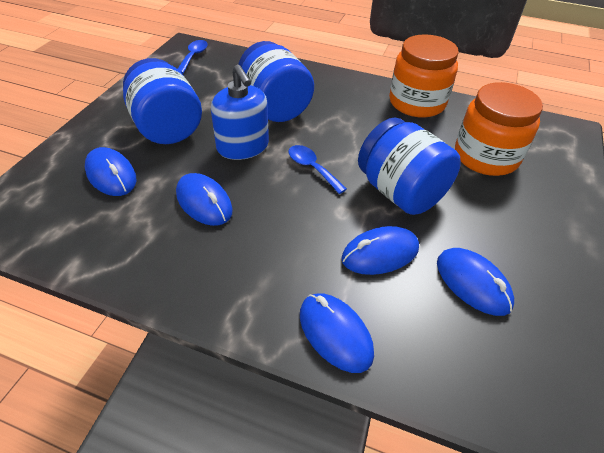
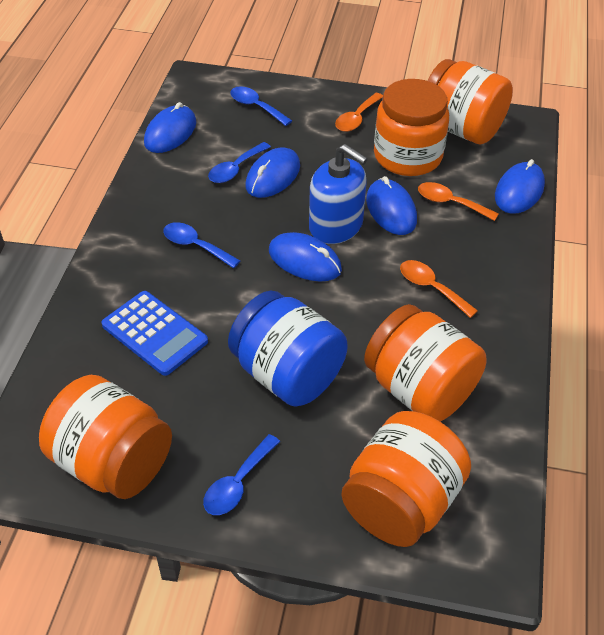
blue calculator: 0 -> 1
blue jar: 3 -> 1
blue spoon: 2 -> 4
orange jar: 2 -> 5
orange spoon: 0 -> 3

